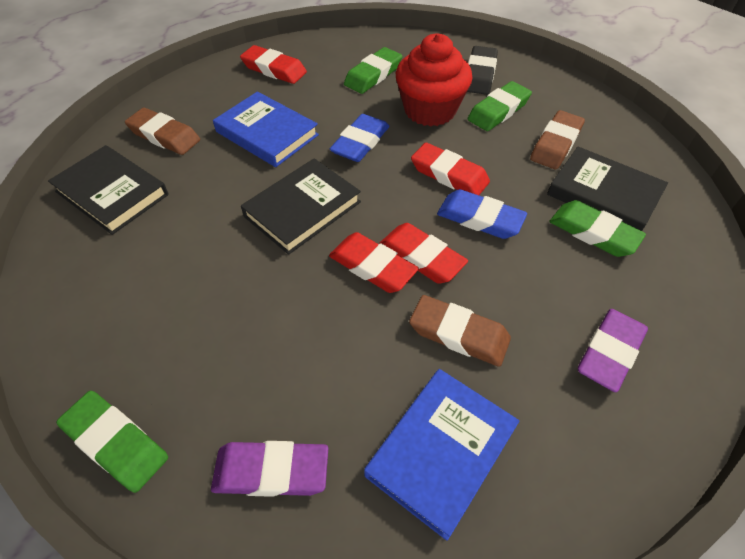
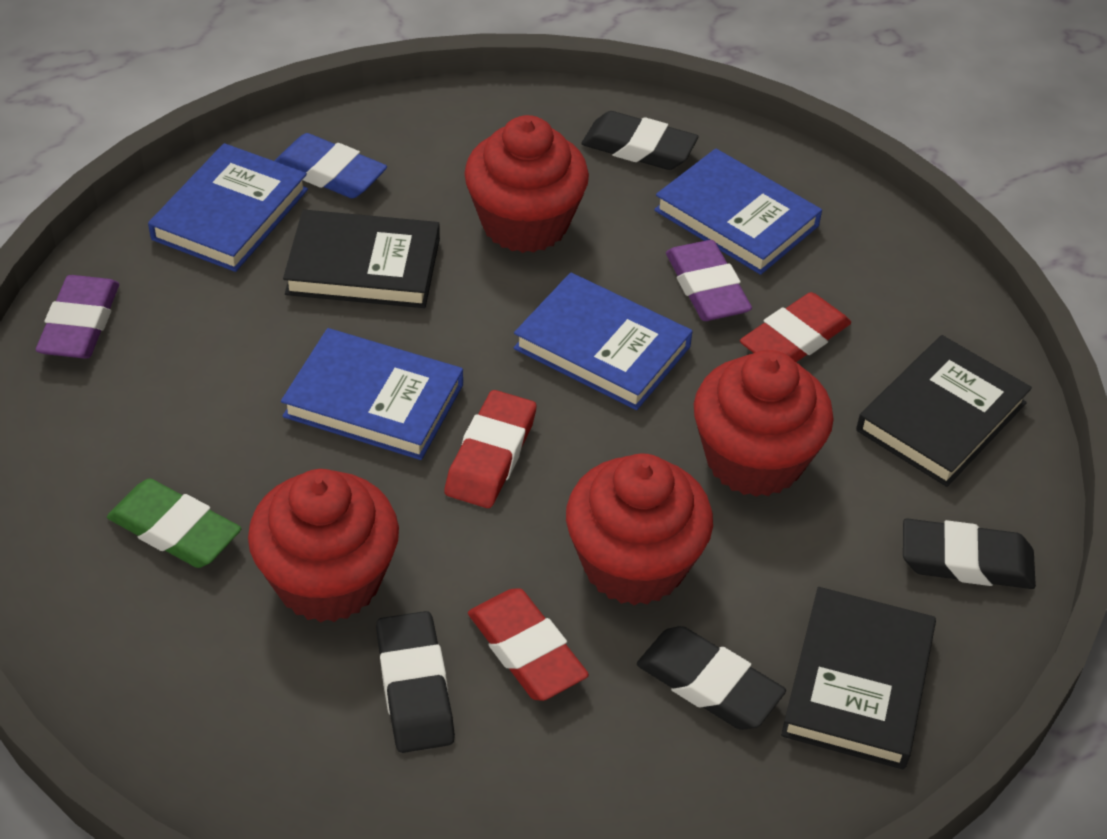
black eraser: 1 -> 4
blue book: 2 -> 4
blue eraser: 2 -> 1
brown eraser: 3 -> 0
green eraser: 4 -> 1
red cupcake: 1 -> 4
red eraser: 4 -> 3

